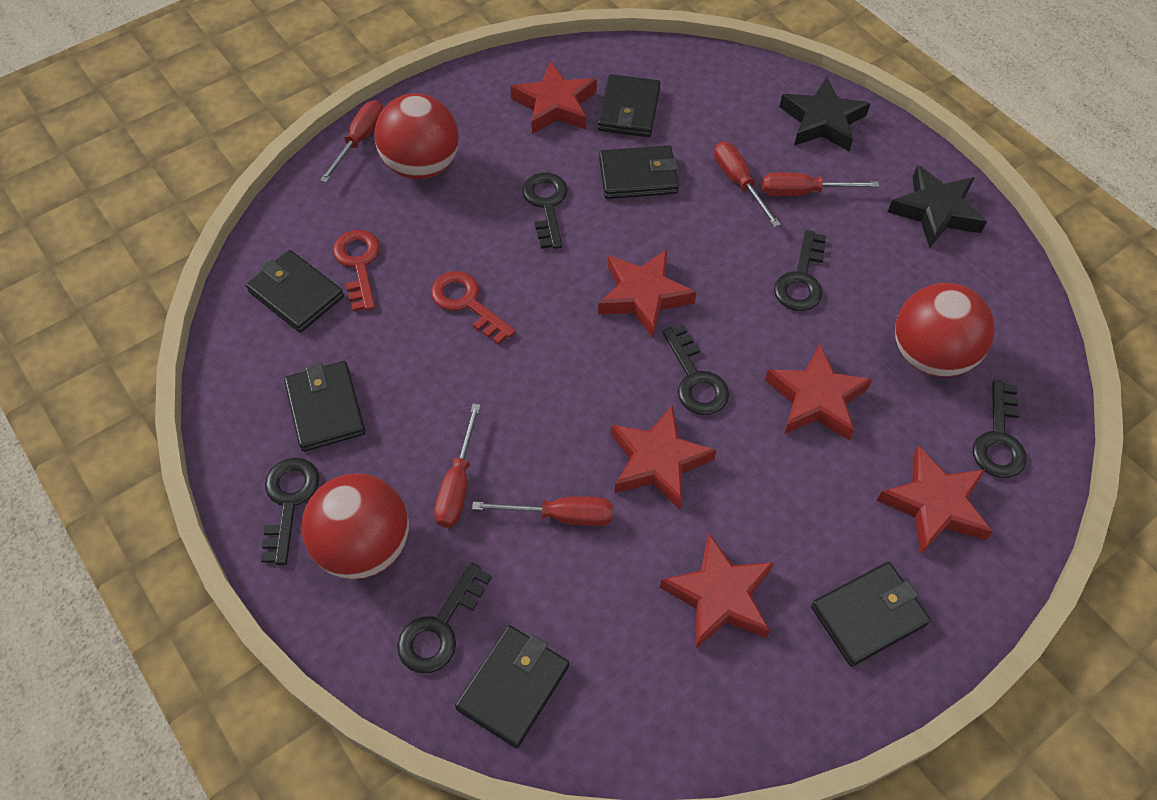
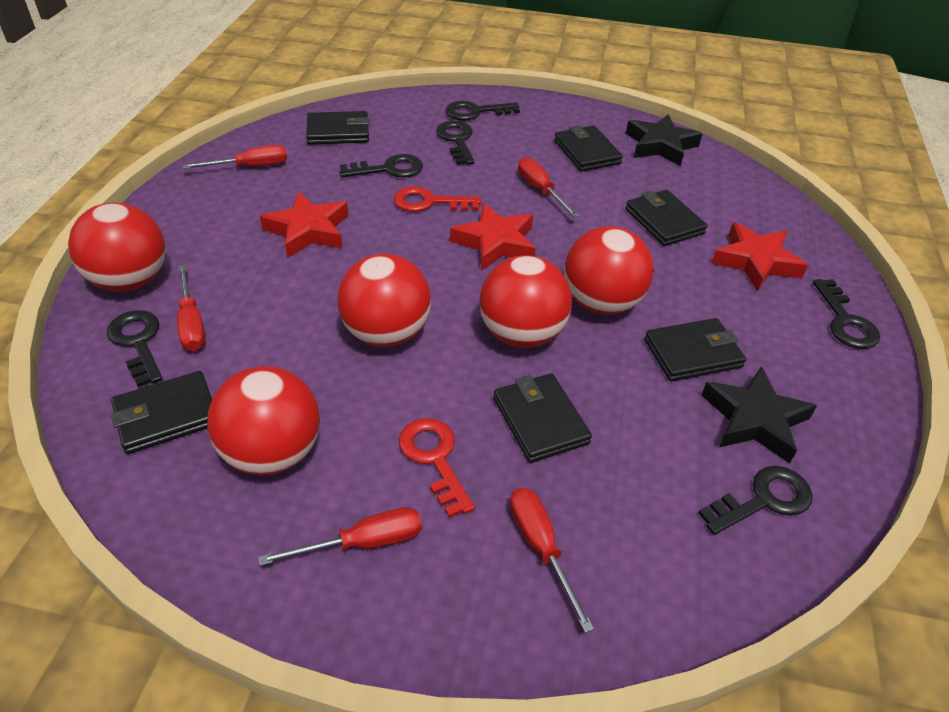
red ball: 3 -> 5
red star: 6 -> 3

